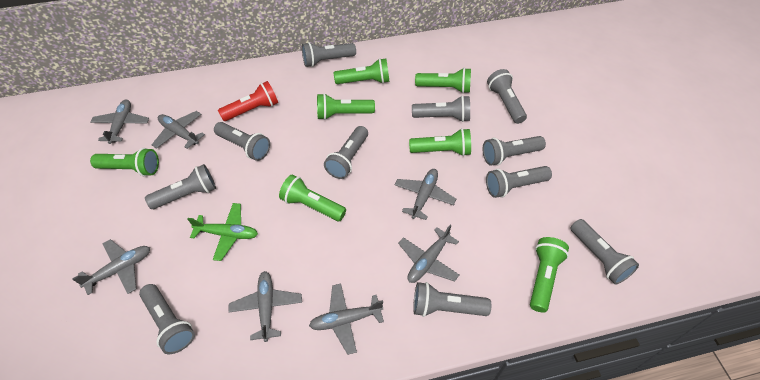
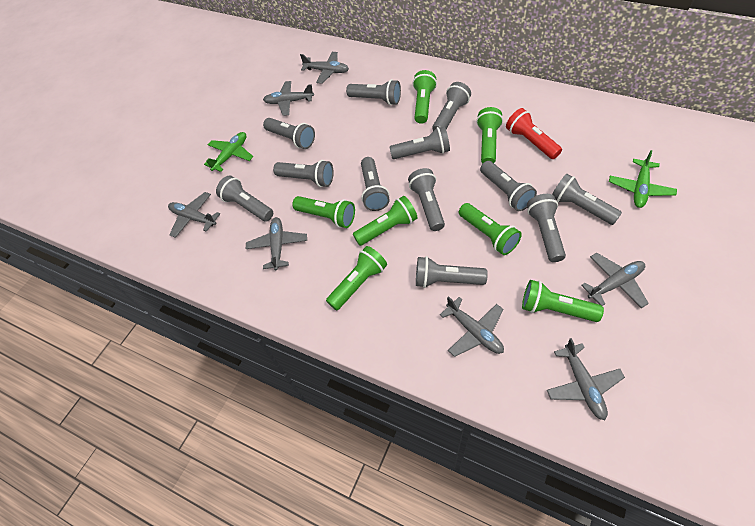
green plane: 1 -> 2
grey flashlight: 11 -> 12

